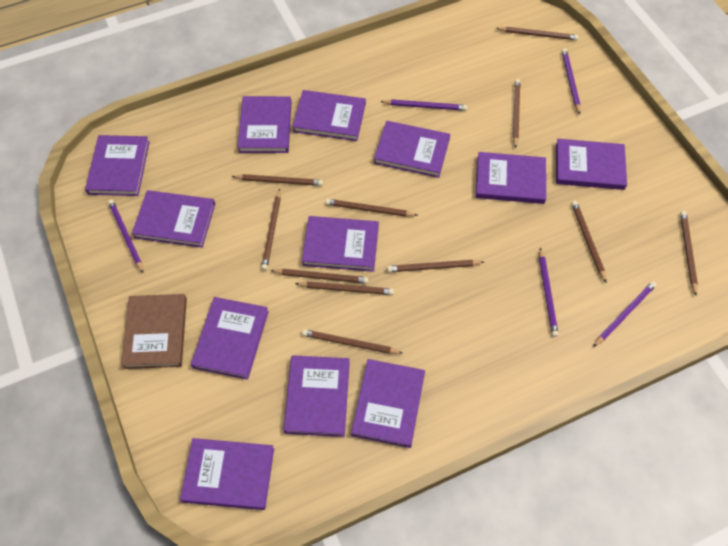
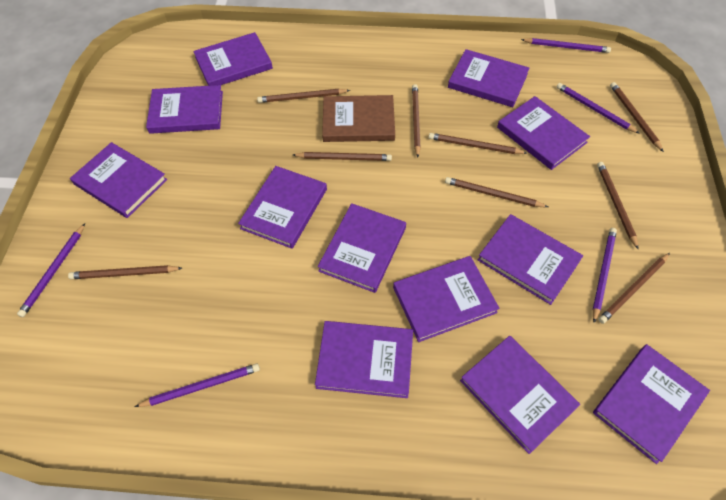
brown pencil: 11 -> 9

